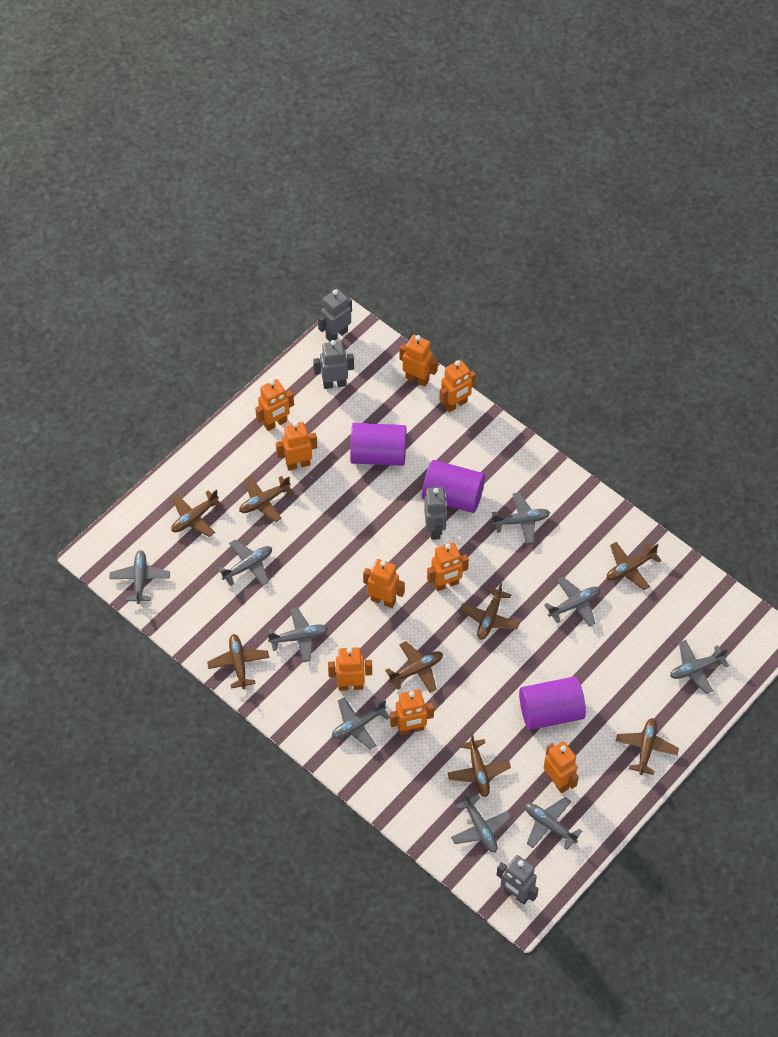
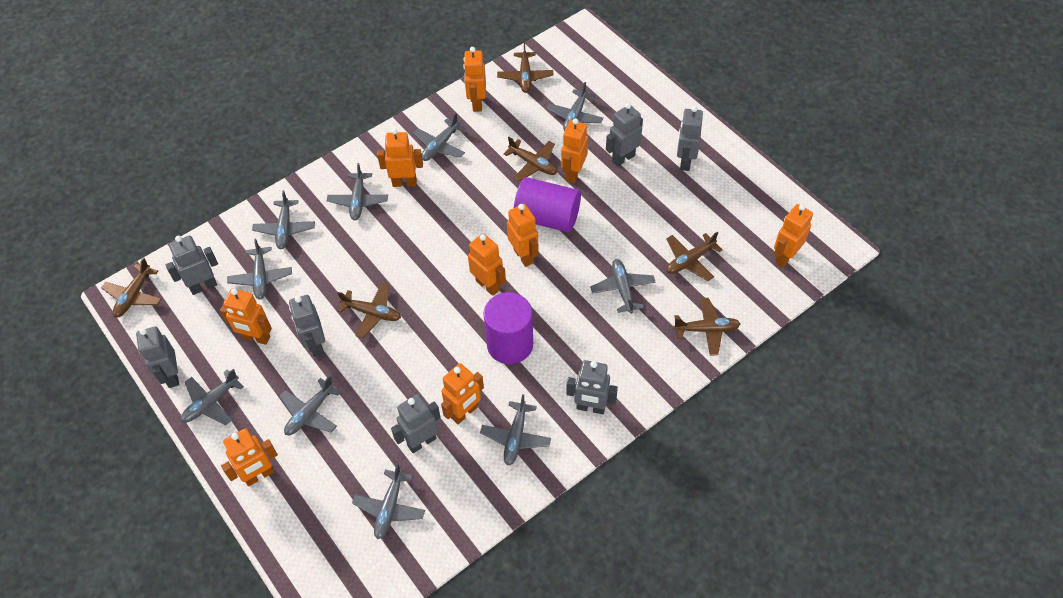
brown plane: 8 -> 6
grey plane: 9 -> 10
grey robot: 4 -> 7
purple cylinder: 3 -> 2

